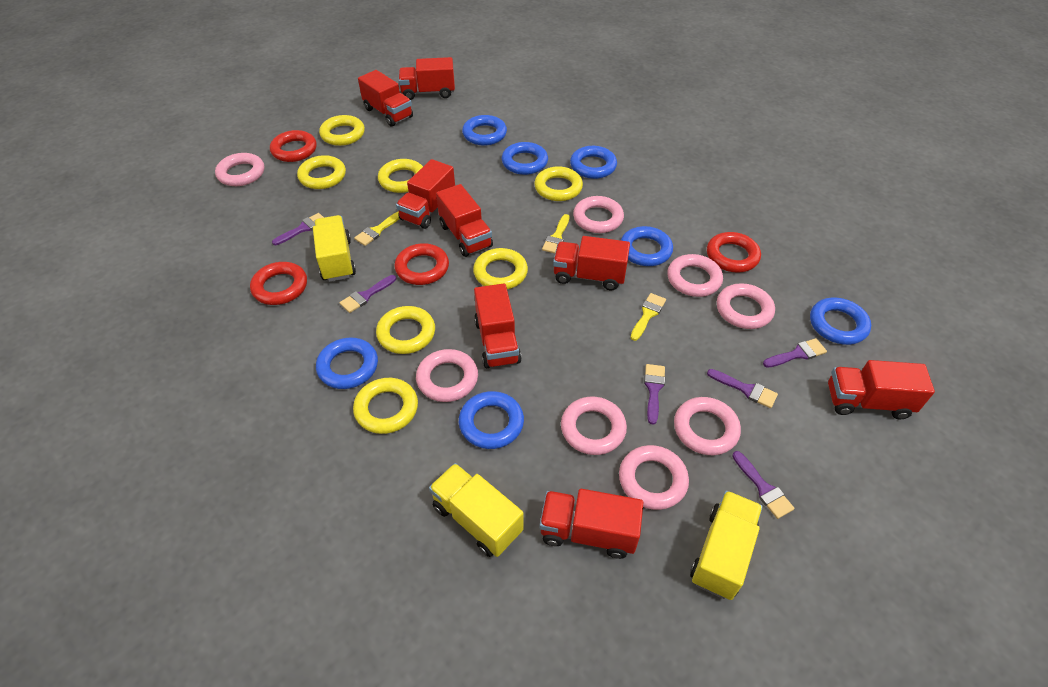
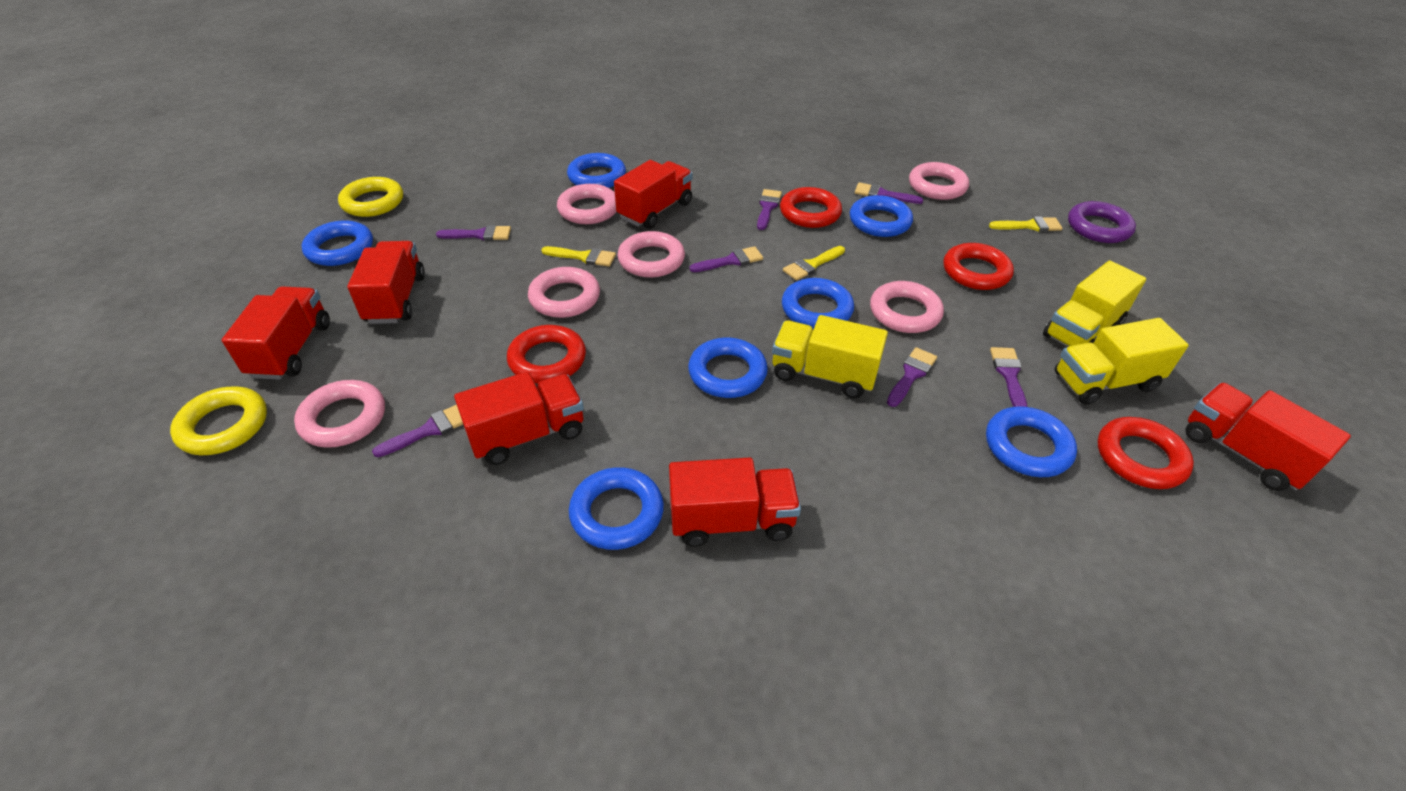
pink ring: 8 -> 6
purple brush: 6 -> 7
purple ring: 0 -> 1
red truck: 8 -> 6
yellow ring: 7 -> 2

